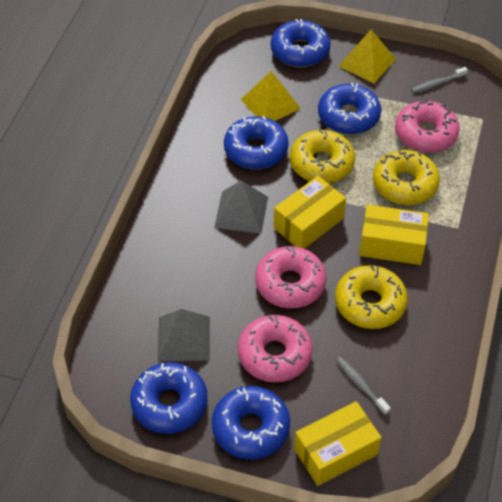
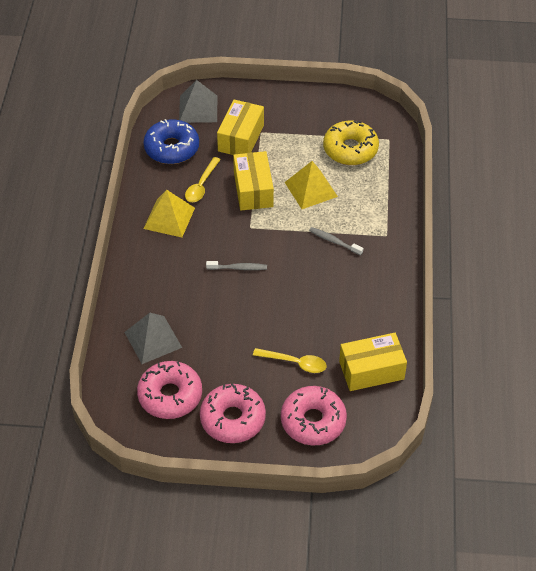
blue donut: 5 -> 1
yellow donut: 3 -> 1
yellow spoon: 0 -> 2

